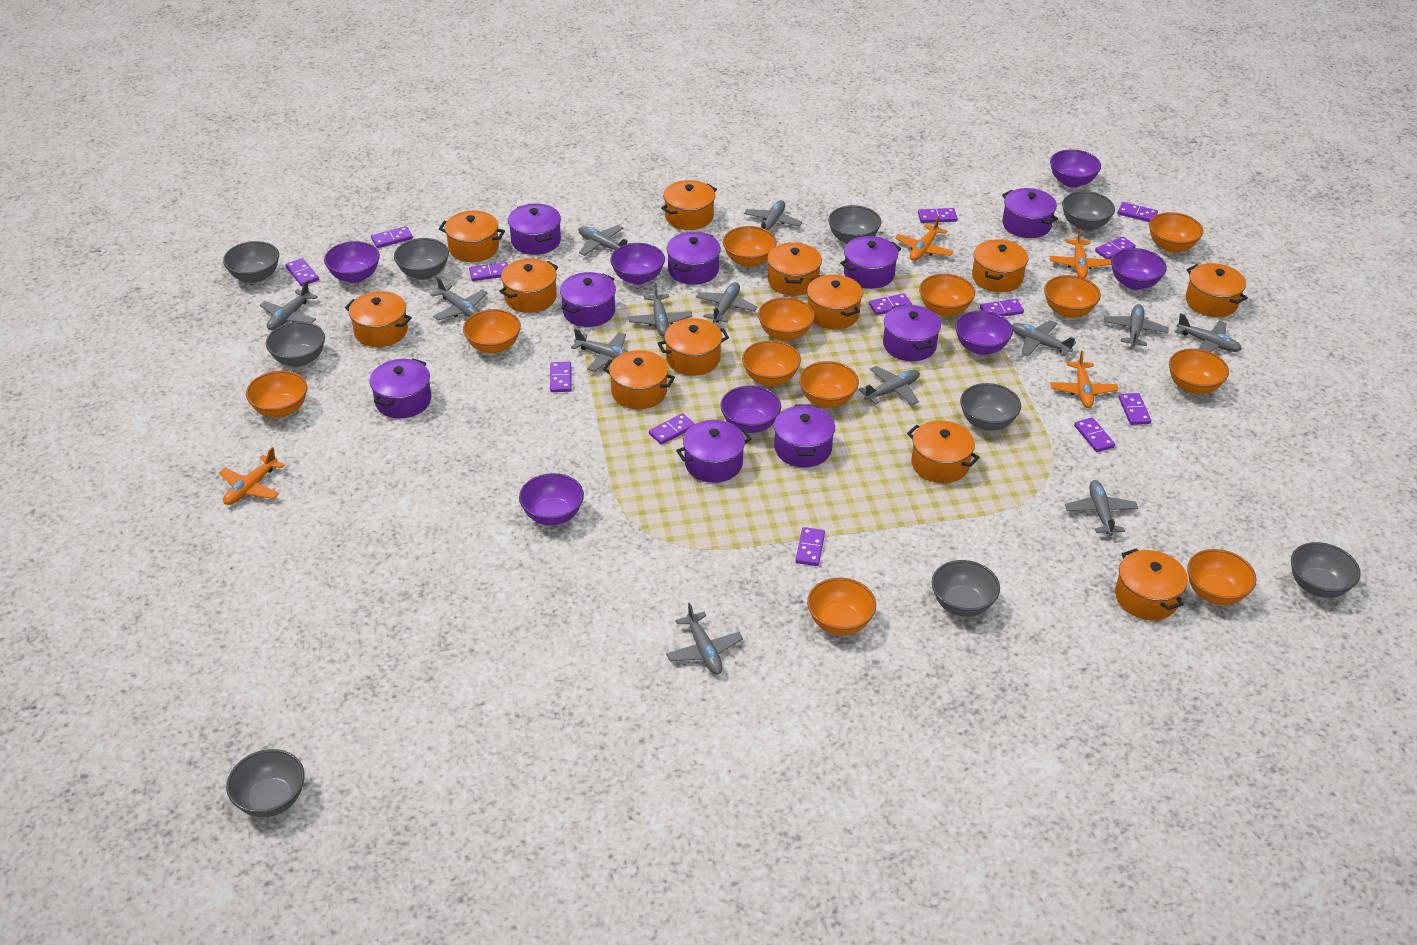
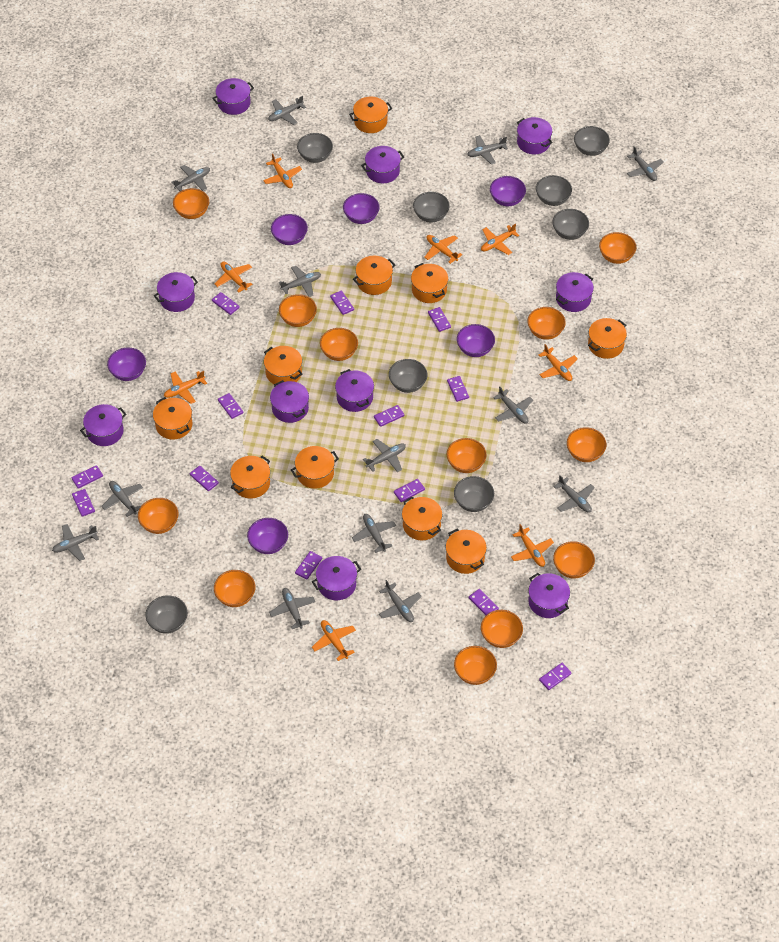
grey bowl: 9 -> 8
orange plane: 4 -> 8
orange pot: 12 -> 10
purple bowl: 7 -> 6
purple pot: 9 -> 10

